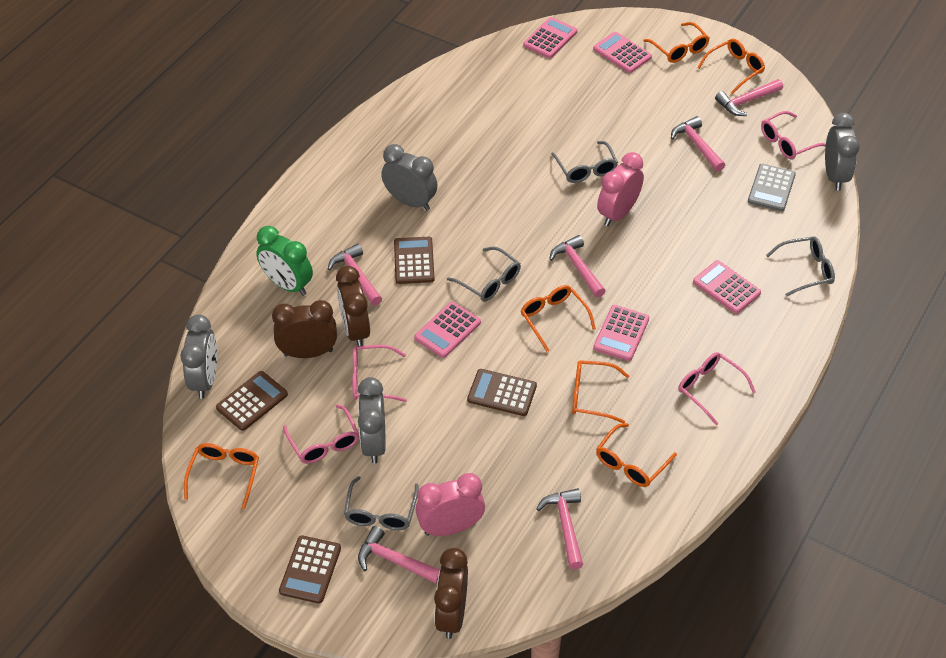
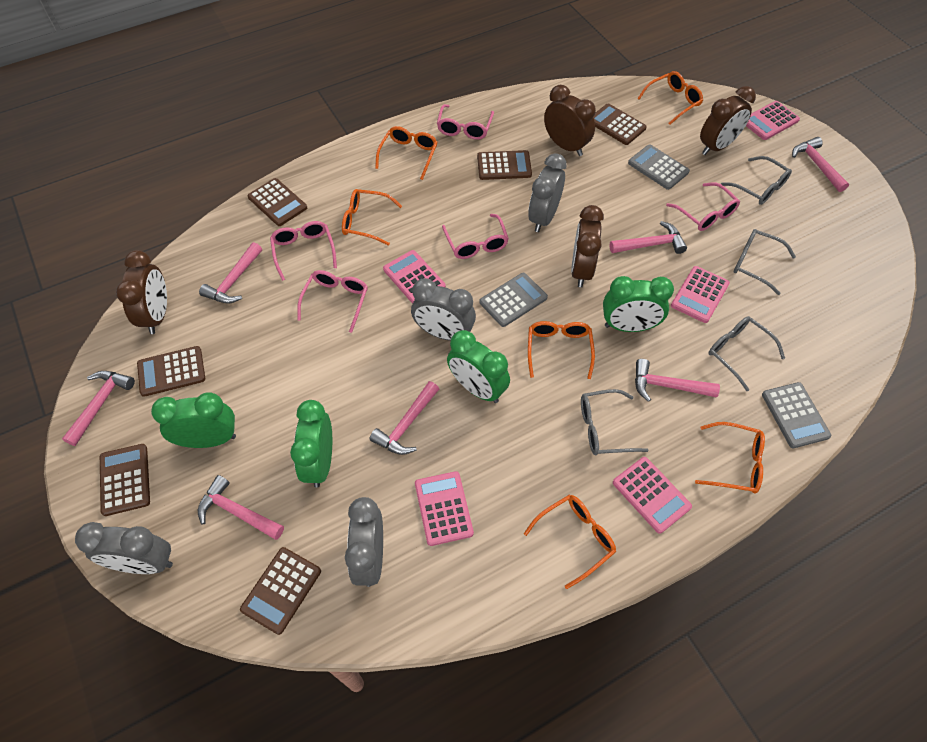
brown calculator: 4 -> 6
brown clock: 3 -> 4
green clock: 1 -> 4
grey calculator: 1 -> 3
pink clock: 2 -> 0
pink glasses: 4 -> 5
pink hammer: 6 -> 7

